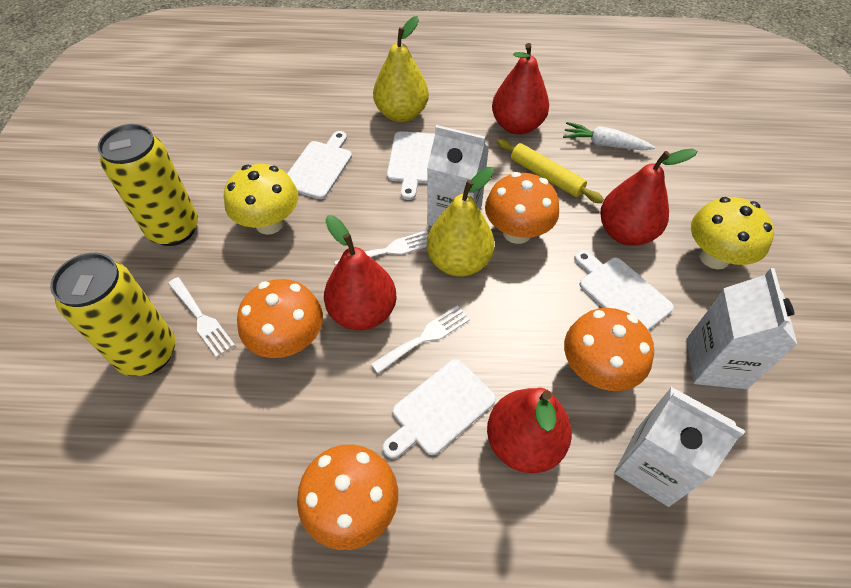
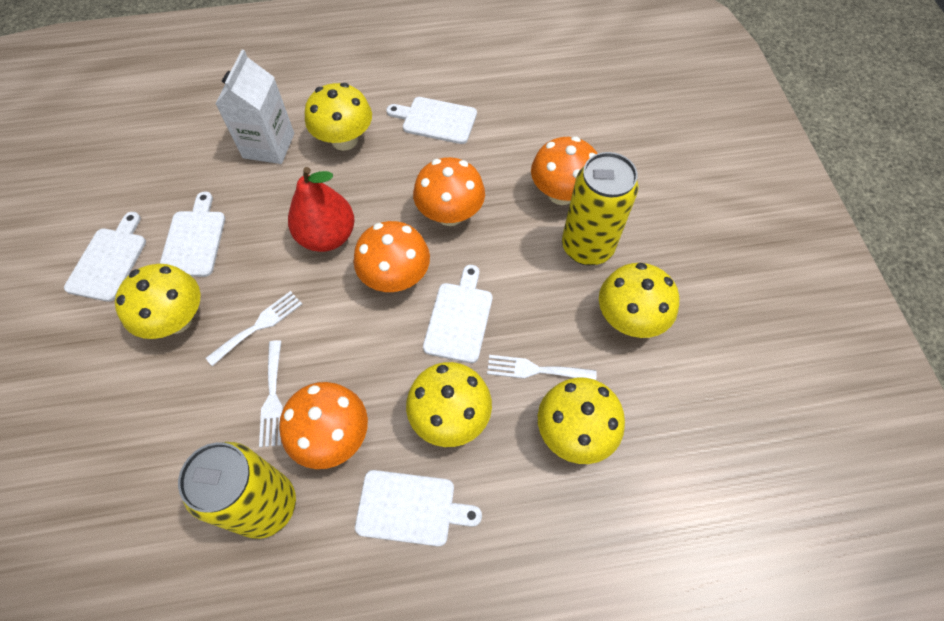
red pear: 4 -> 1
white carrot: 1 -> 0
white carton: 3 -> 1
white cutting board: 4 -> 5
yellow mushroom: 2 -> 5
yellow pear: 2 -> 0
yellow rolling pin: 1 -> 0

